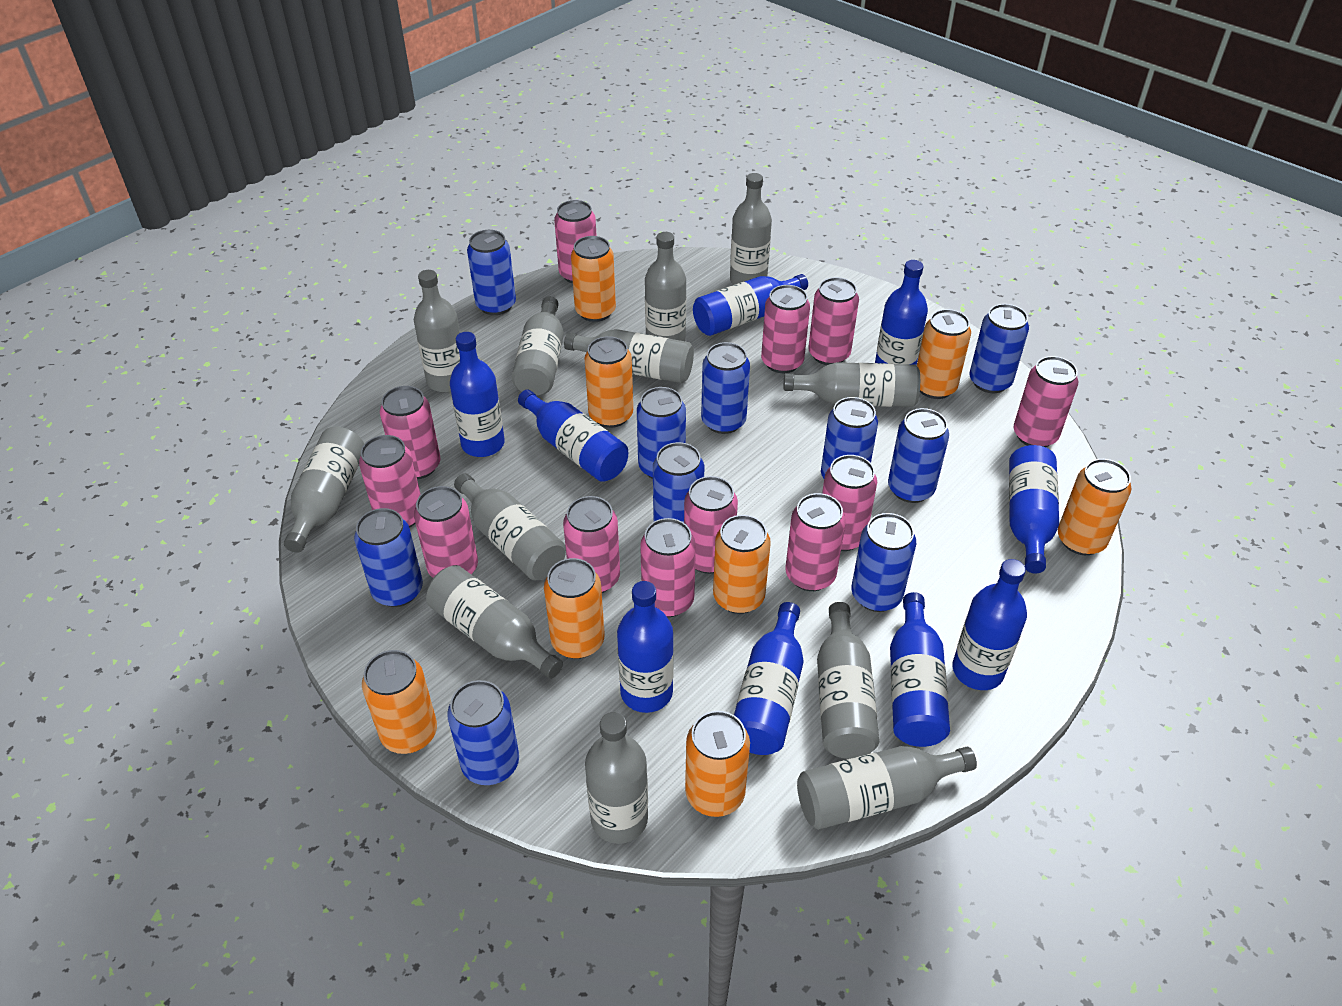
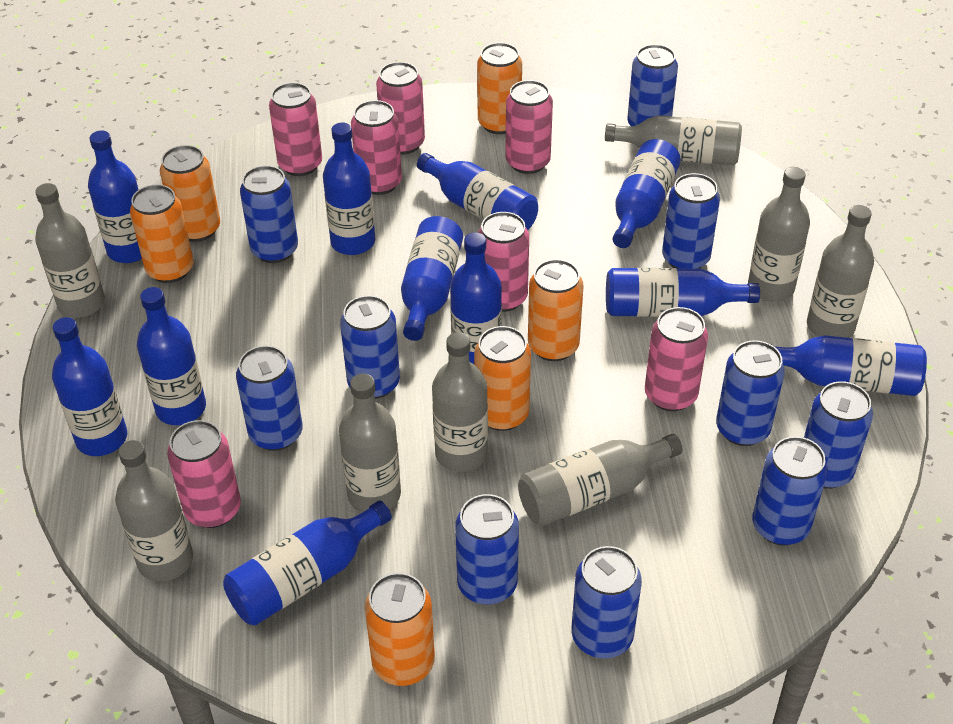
blue bottle: 9 -> 11
grey bottle: 12 -> 8
orange can: 8 -> 6
pink can: 12 -> 7

